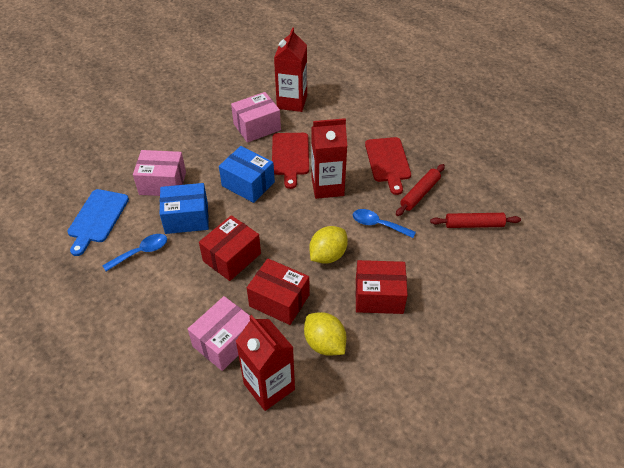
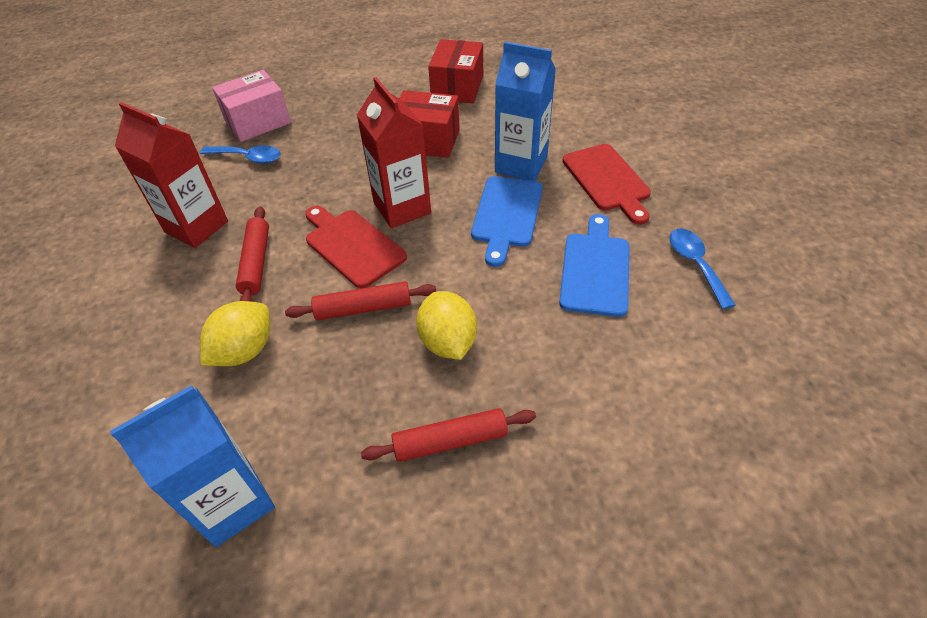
blue box: 2 -> 0
blue carton: 0 -> 2
blue cutting board: 1 -> 2
pink box: 3 -> 1
red box: 3 -> 2
red carton: 3 -> 2
red rolling pin: 2 -> 3

